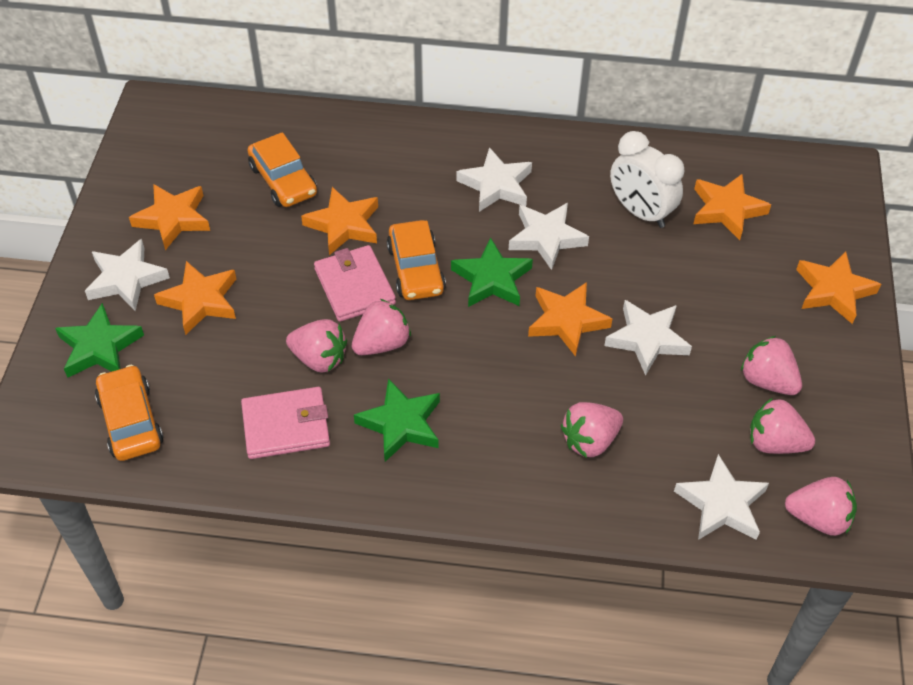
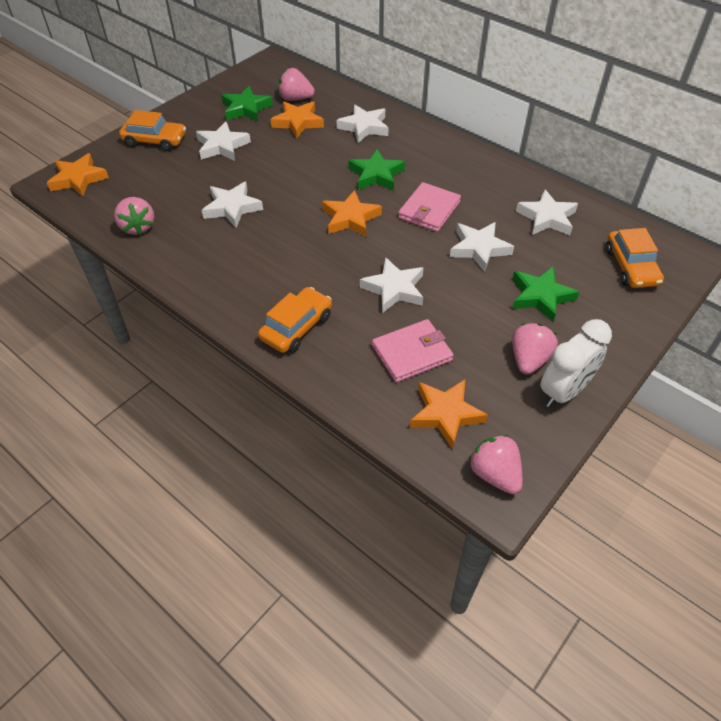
orange star: 6 -> 4
pink strawberry: 6 -> 4
white star: 5 -> 6

